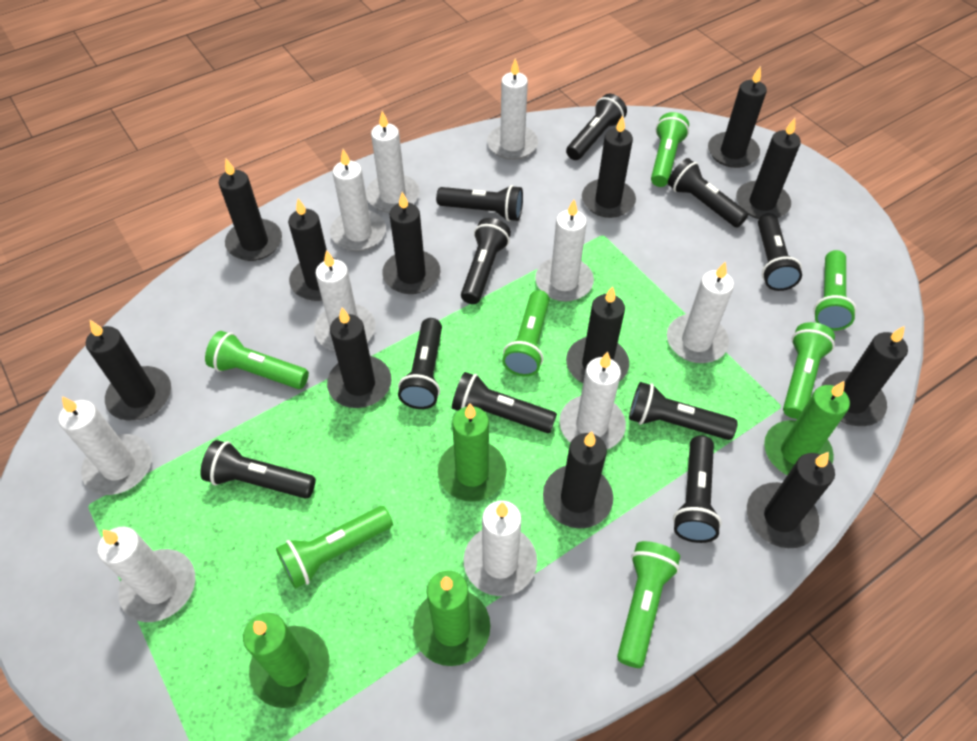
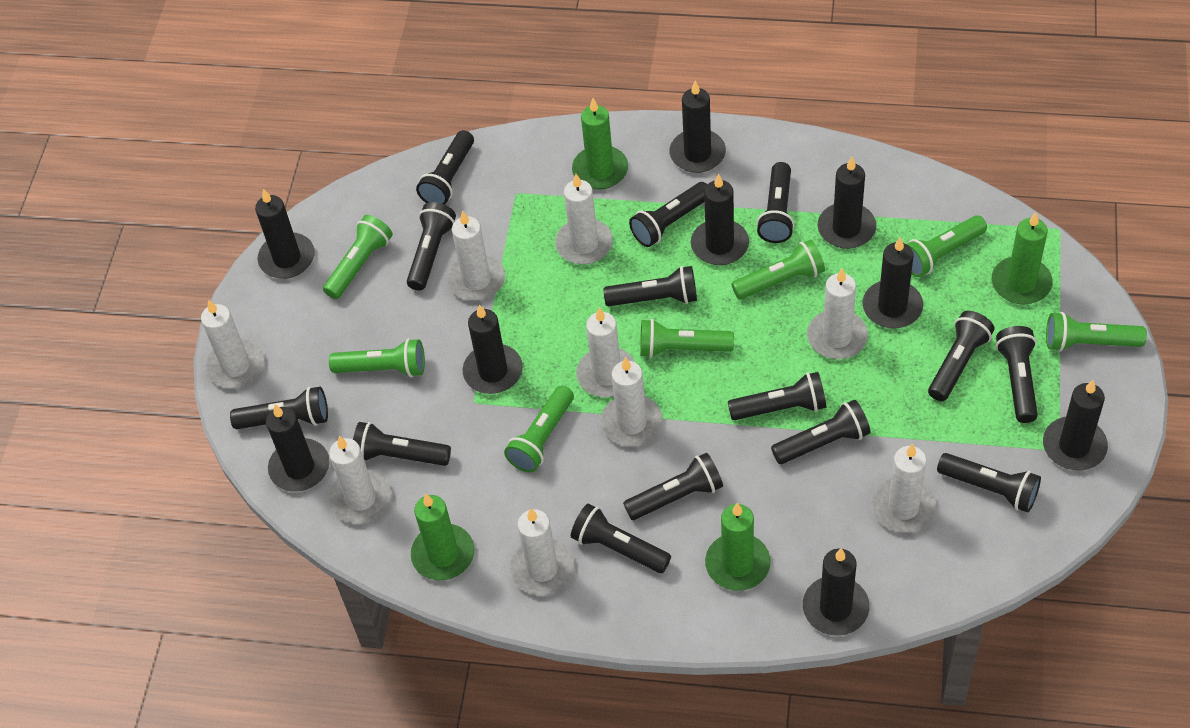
black candle: 12 -> 9
black flashlight: 10 -> 14
white candle: 10 -> 9

